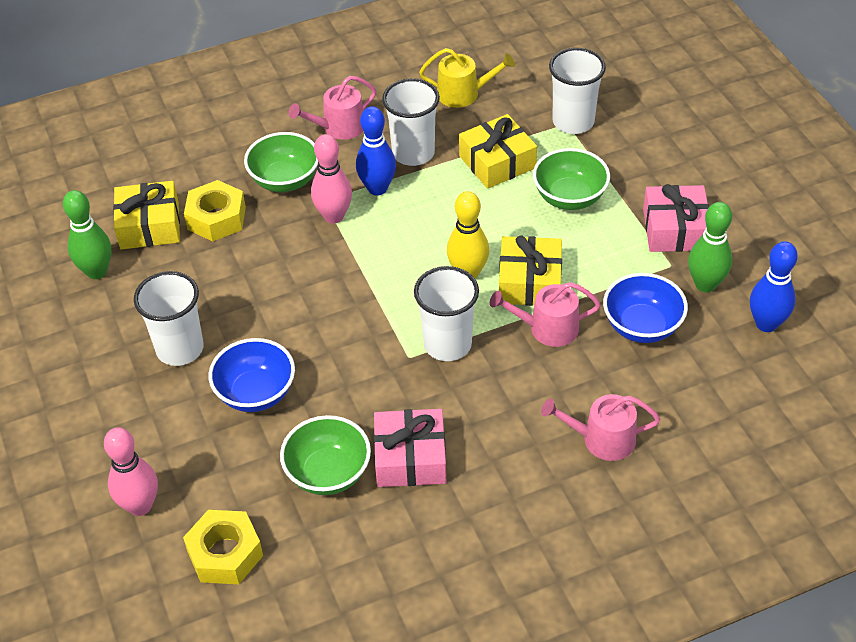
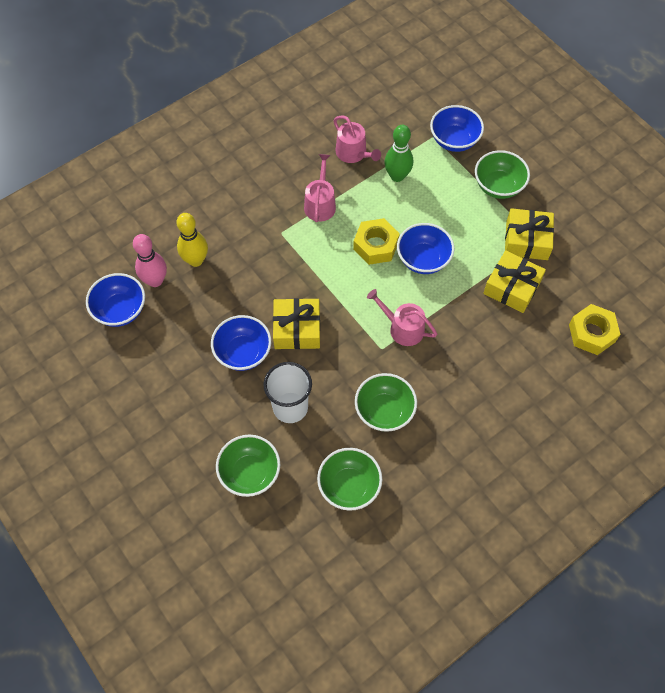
blue bowl: 2 -> 4
blue bowling pin: 2 -> 0
green bowl: 3 -> 4
green bowling pin: 2 -> 1
pink bowling pin: 2 -> 1
pink gift: 2 -> 0
white cup: 4 -> 1
yellow watering can: 1 -> 0

